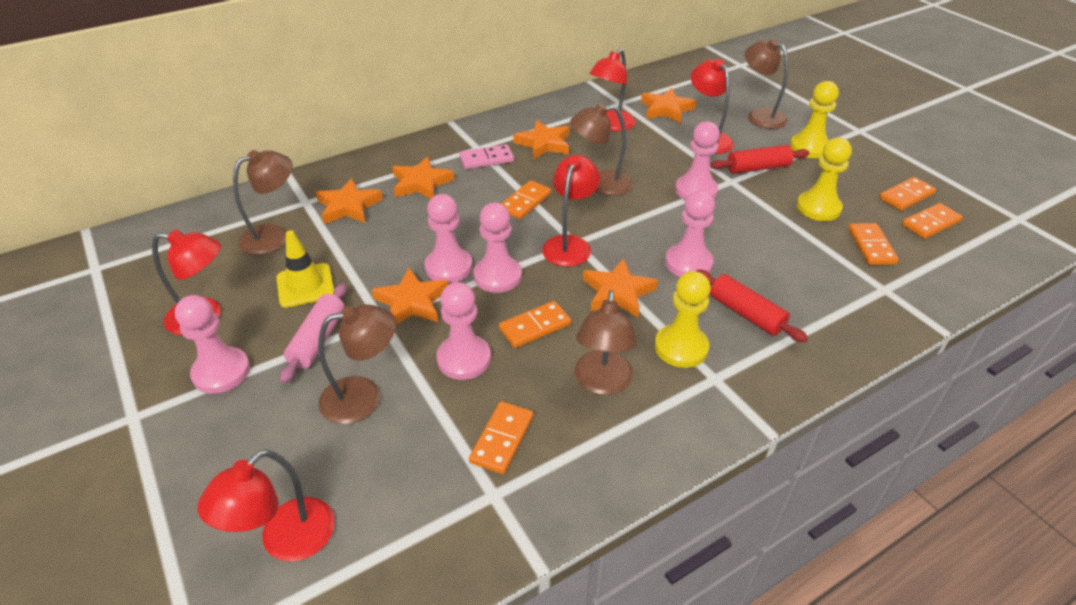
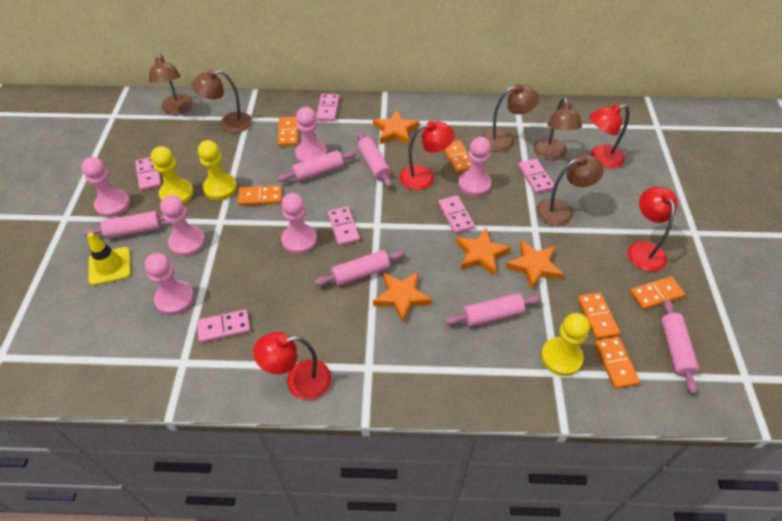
orange star: 6 -> 4
pink domino: 1 -> 6
pink rolling pin: 1 -> 6
red lamp: 5 -> 4
red rolling pin: 2 -> 0

